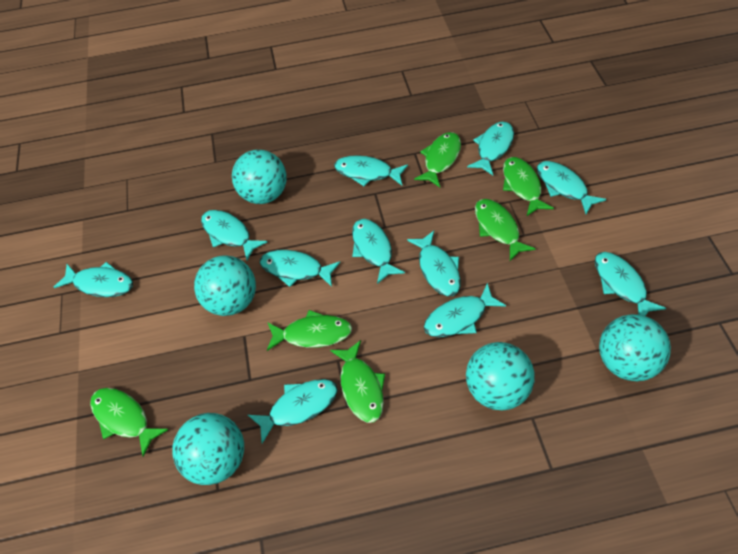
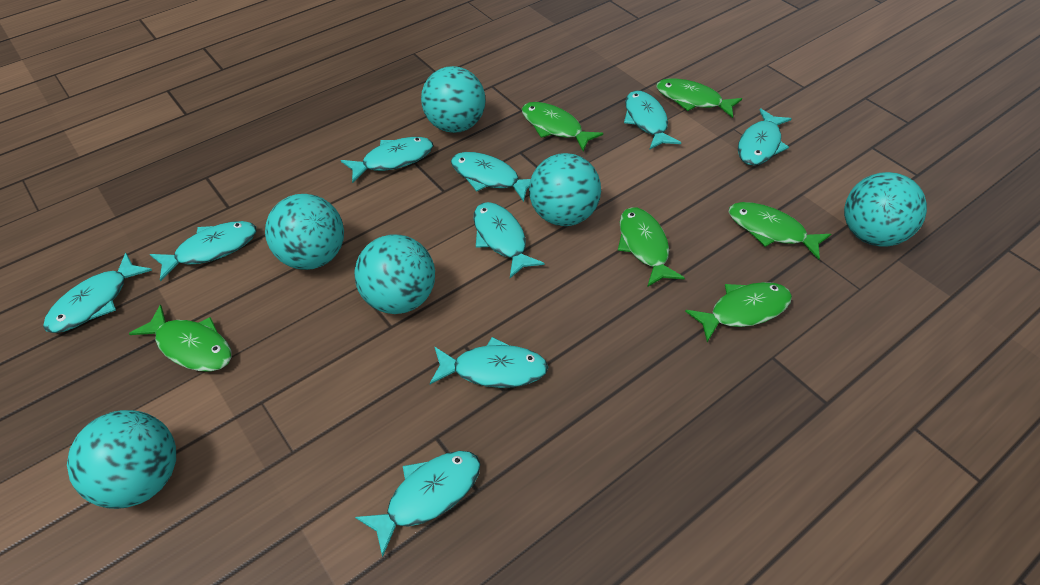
turquoise ball: 5 -> 6
turquoise fish: 11 -> 9

